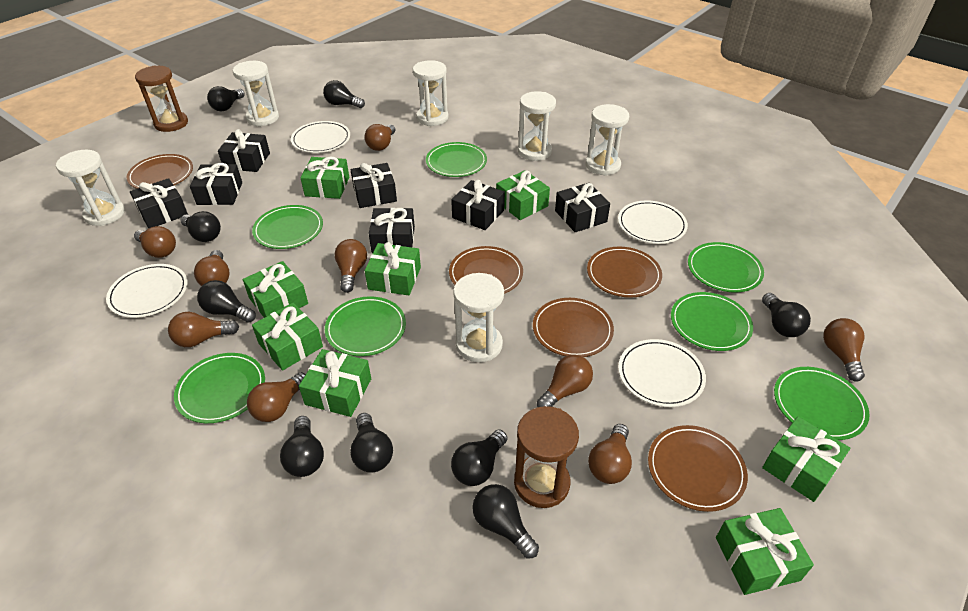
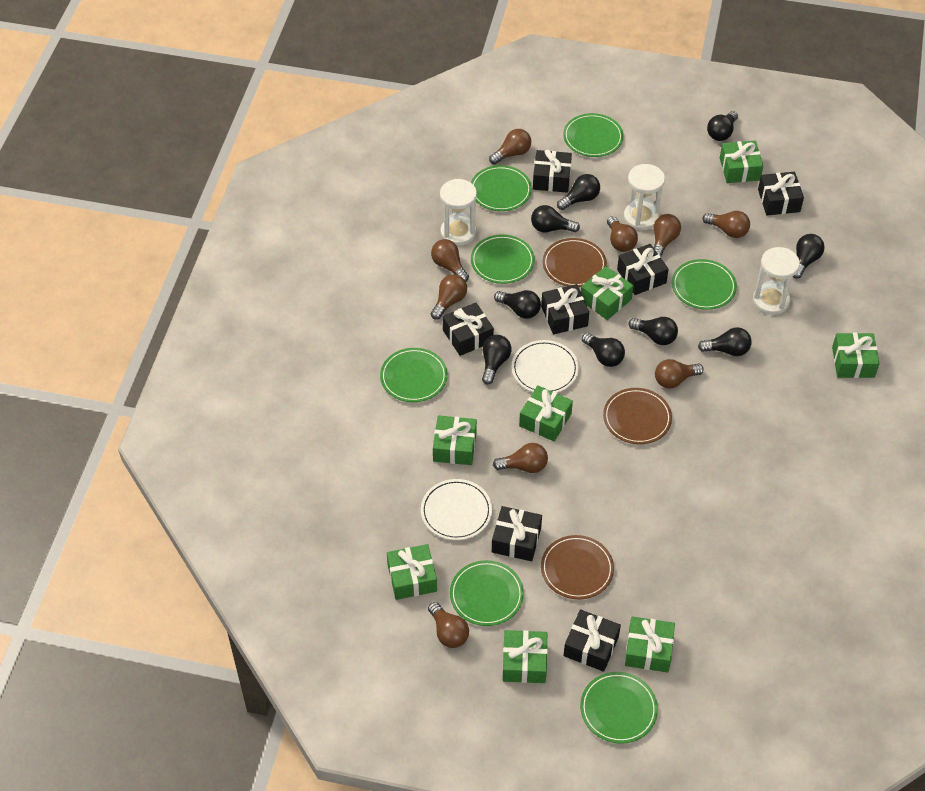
brown hourglass: 2 -> 0
brown plate: 5 -> 3
white hourglass: 6 -> 3
white plate: 4 -> 2

